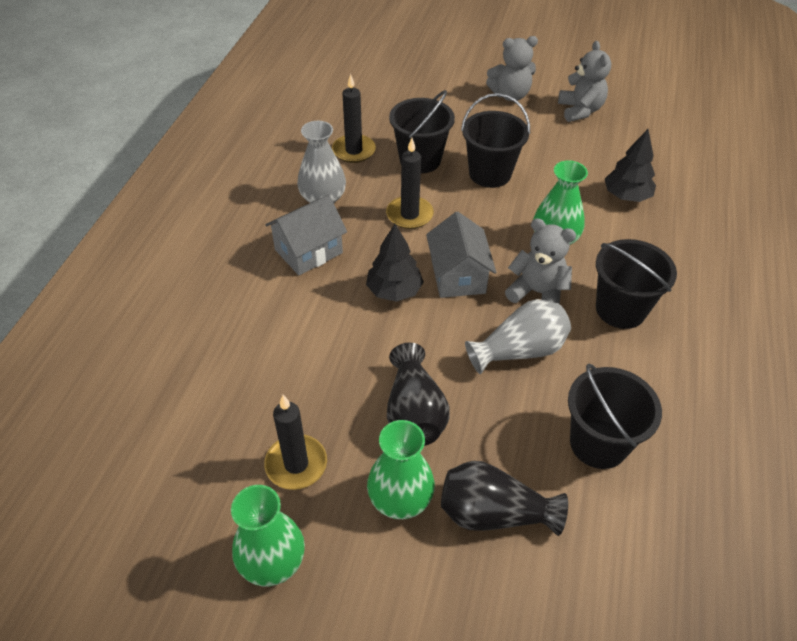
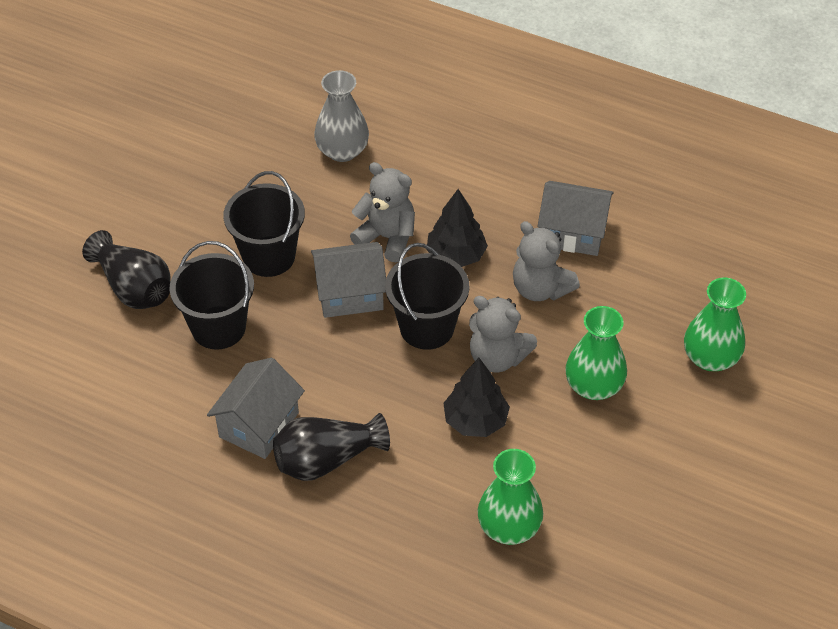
black bucket: 4 -> 3
black candle: 3 -> 0
grey house: 2 -> 3
grey vase: 2 -> 1

